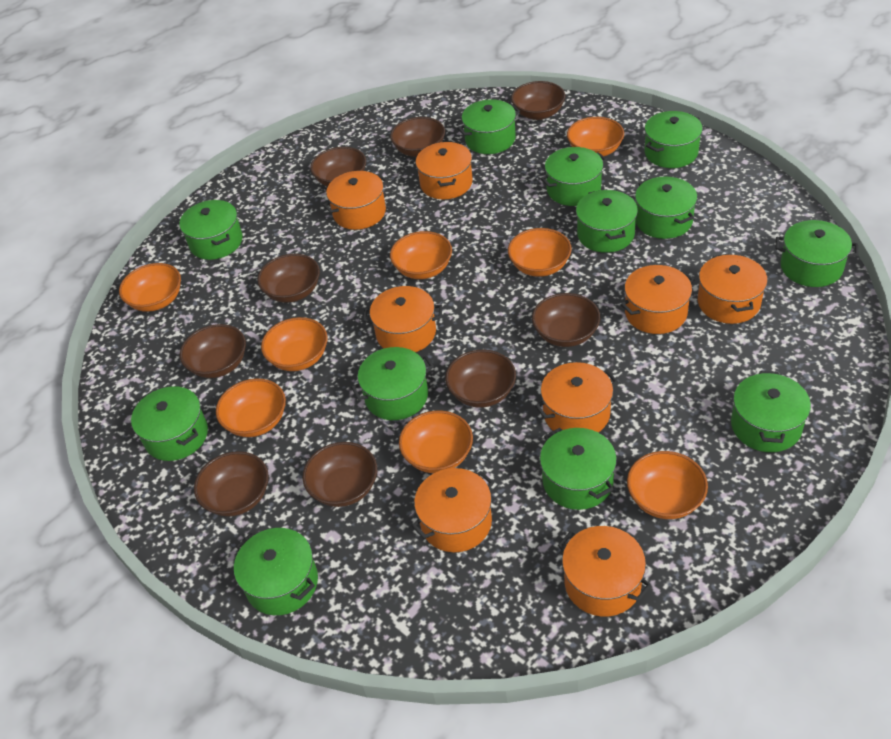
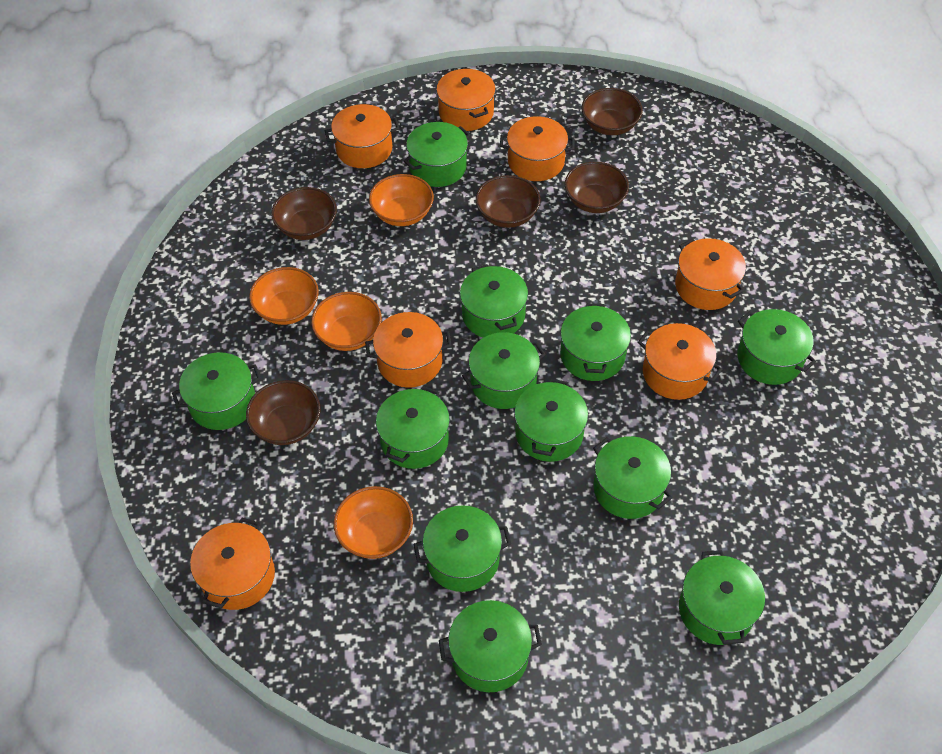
brown bowl: 9 -> 5
orange bowl: 8 -> 4
orange pot: 8 -> 7

